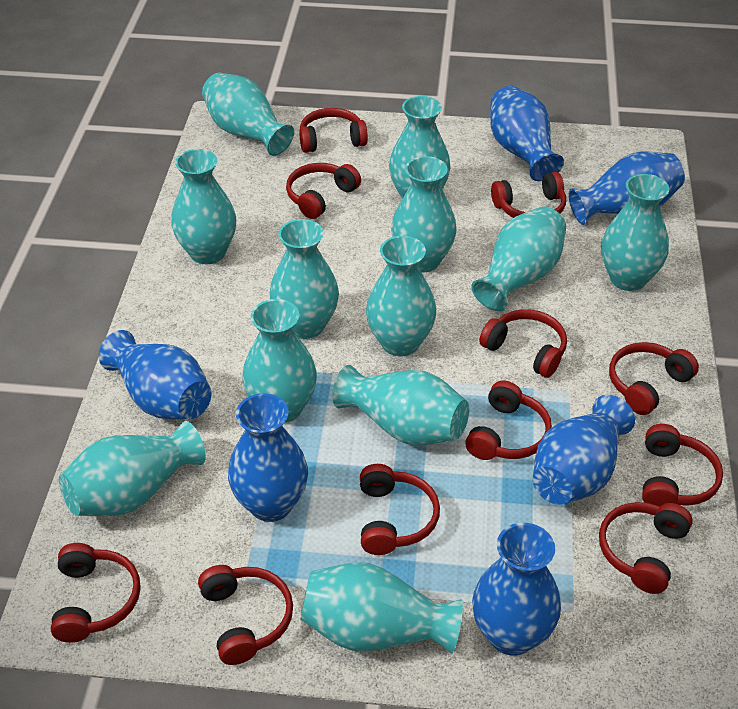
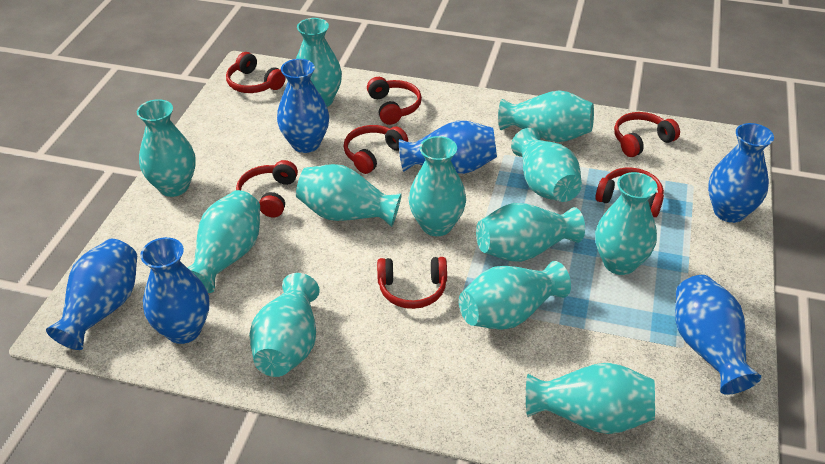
red headphones: 11 -> 7

